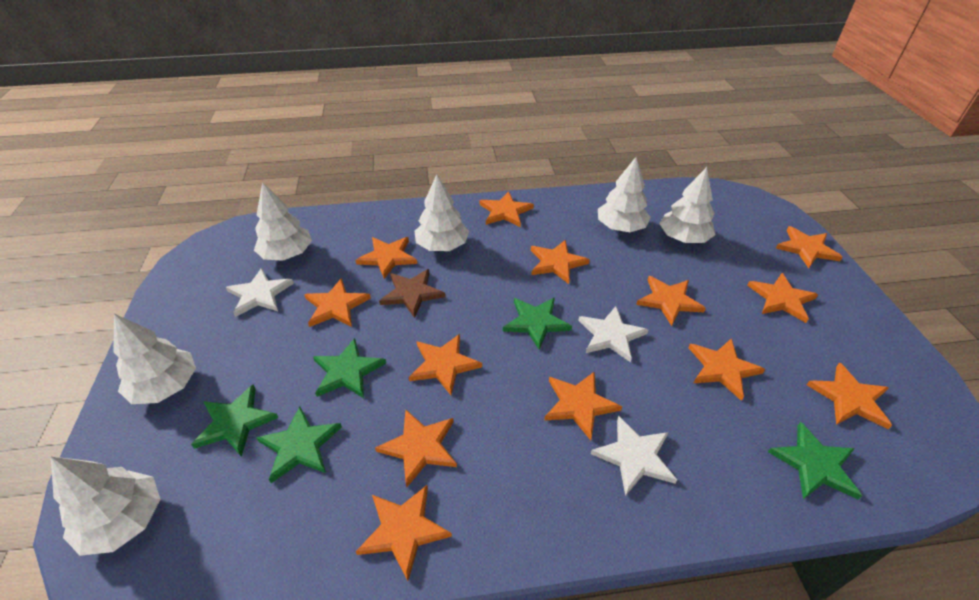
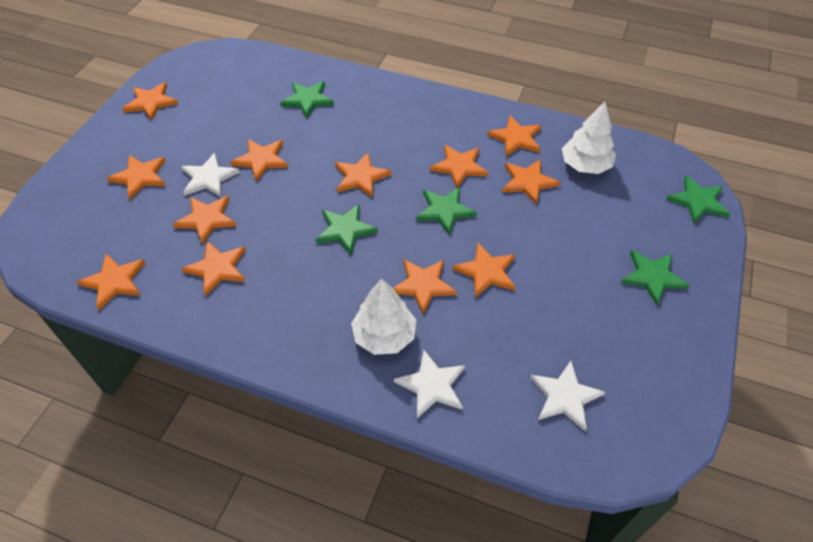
brown star: 1 -> 0
orange star: 13 -> 12
white tree: 6 -> 2

